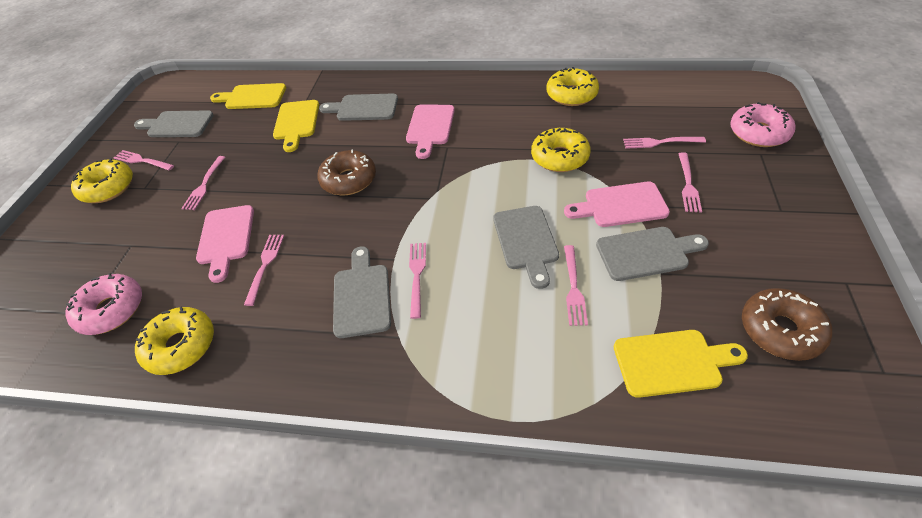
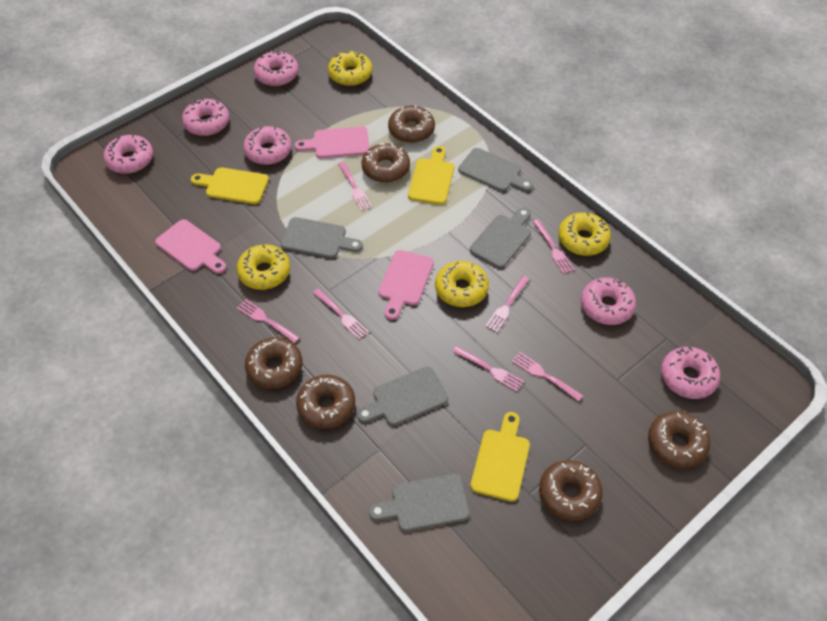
brown donut: 2 -> 6
pink donut: 2 -> 6

